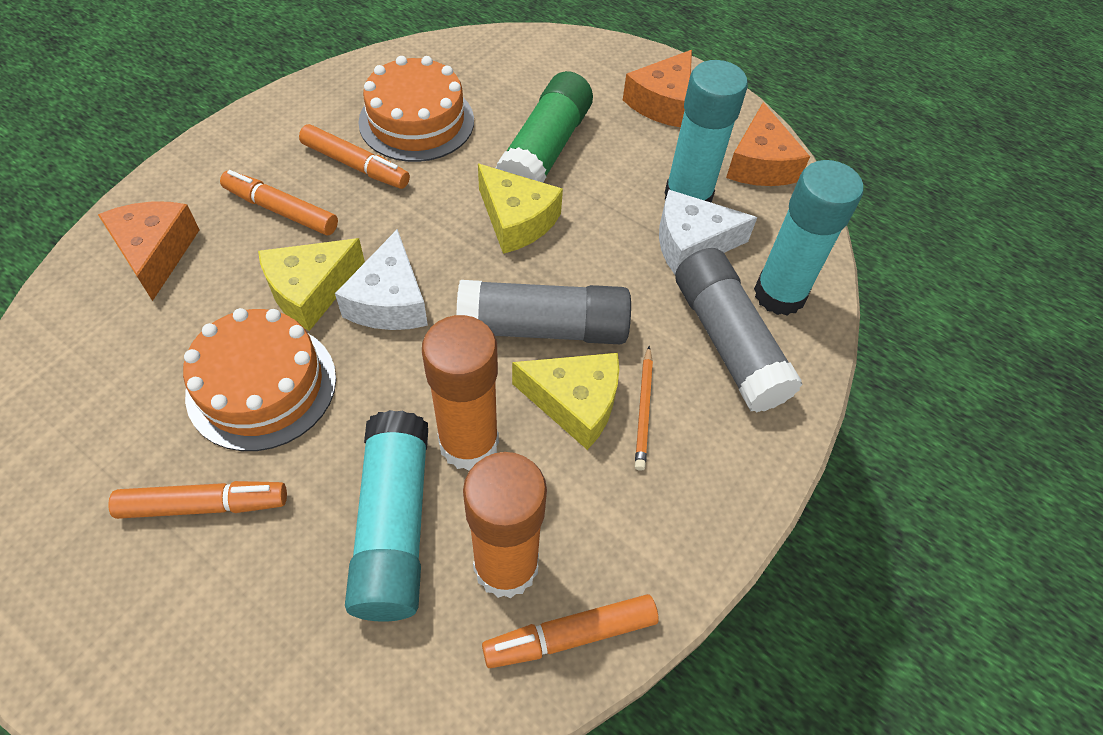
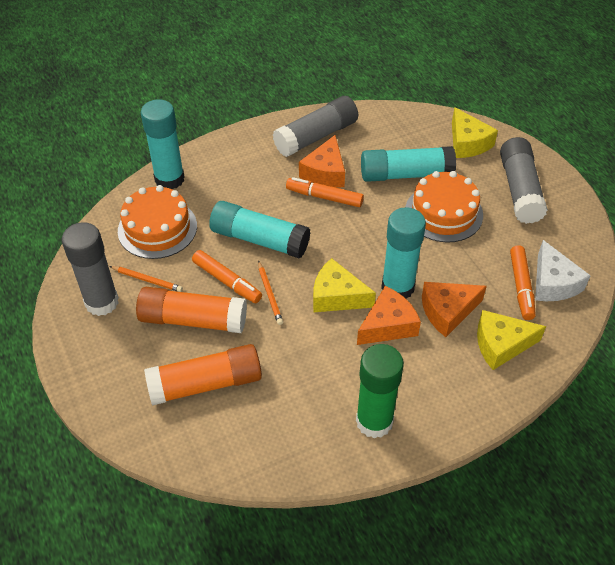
grey glue stick: 2 -> 3
orange marker: 4 -> 3
orange pencil: 1 -> 2
turquoise glue stick: 3 -> 4
white cheese: 2 -> 1

